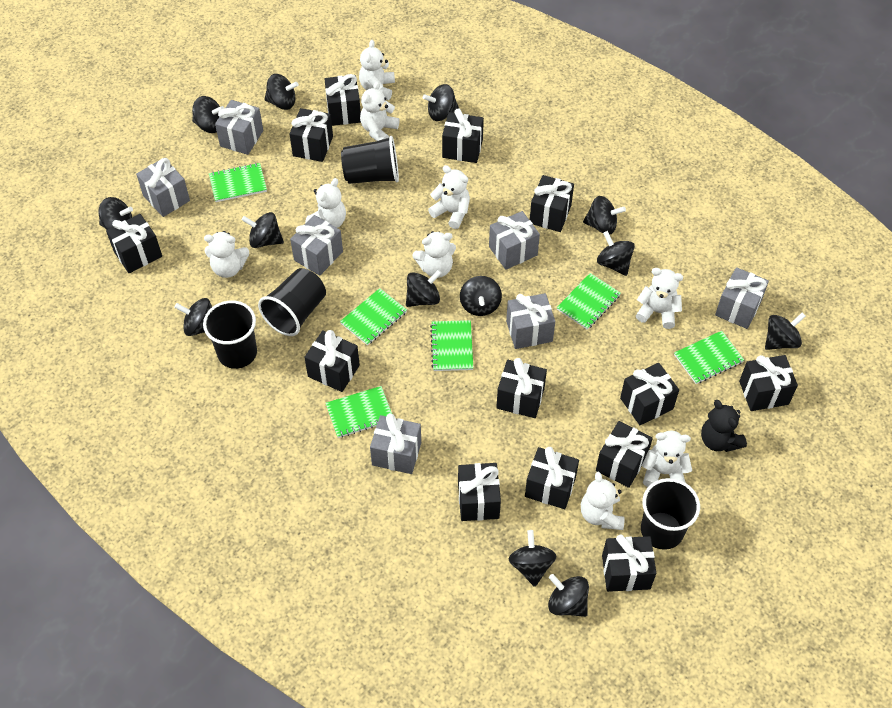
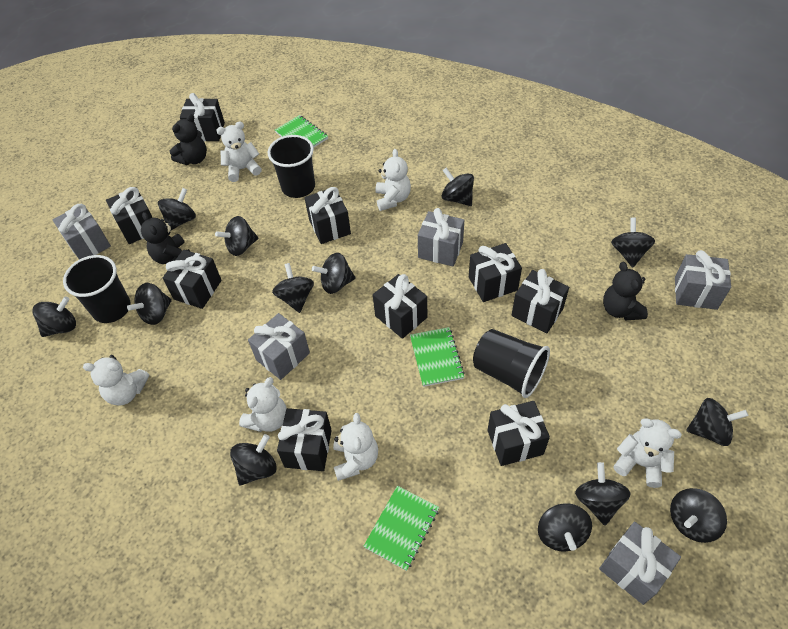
black cup: 4 -> 3
black gift: 13 -> 9
black teddy bear: 1 -> 3
green notebook: 6 -> 3
grey gift: 7 -> 5
white teddy bear: 9 -> 6

